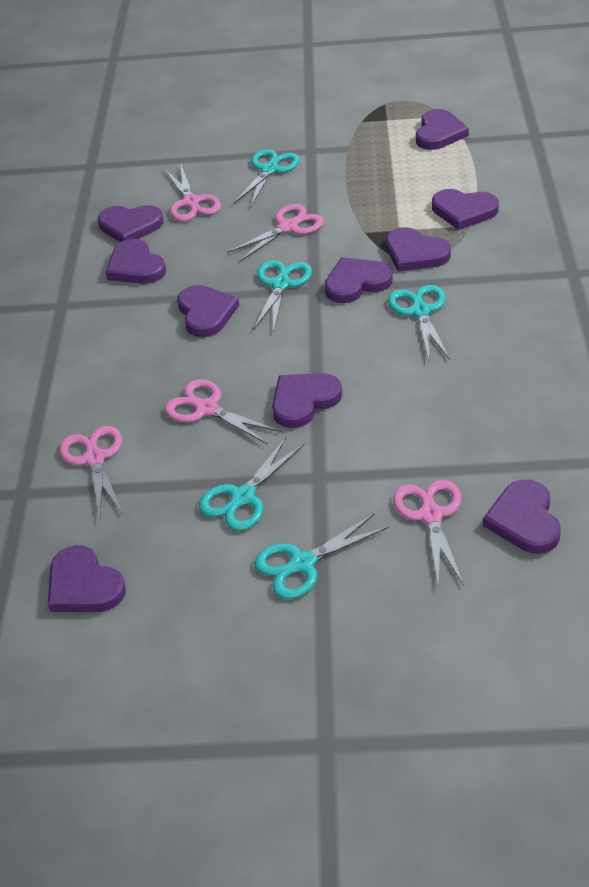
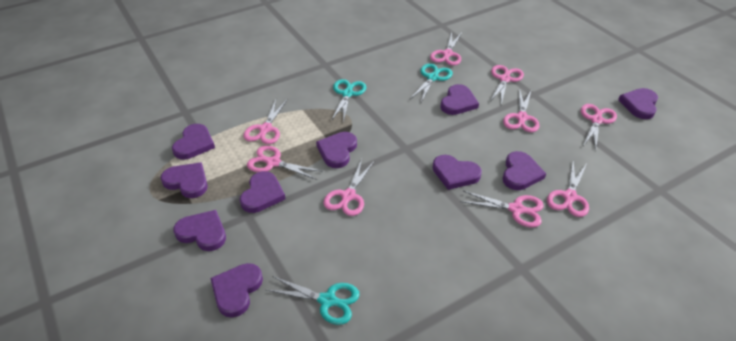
pink scissors: 5 -> 9
turquoise scissors: 5 -> 3

